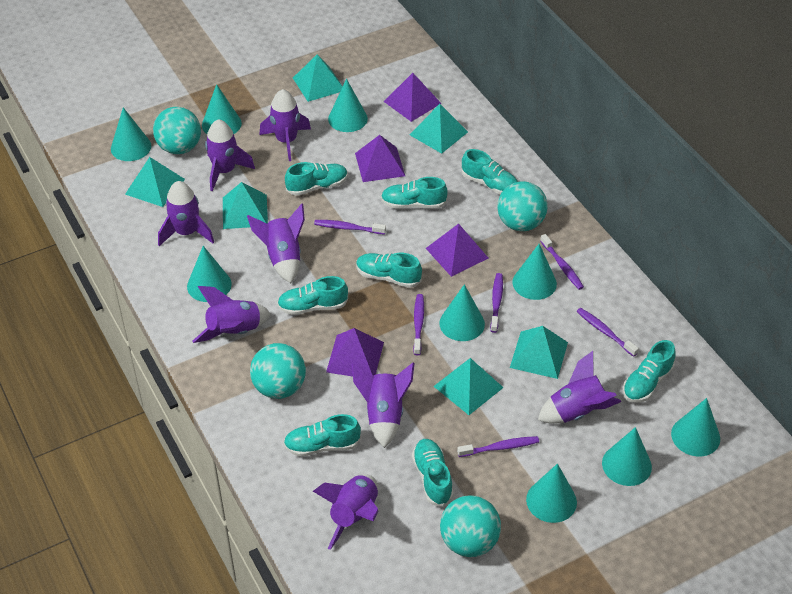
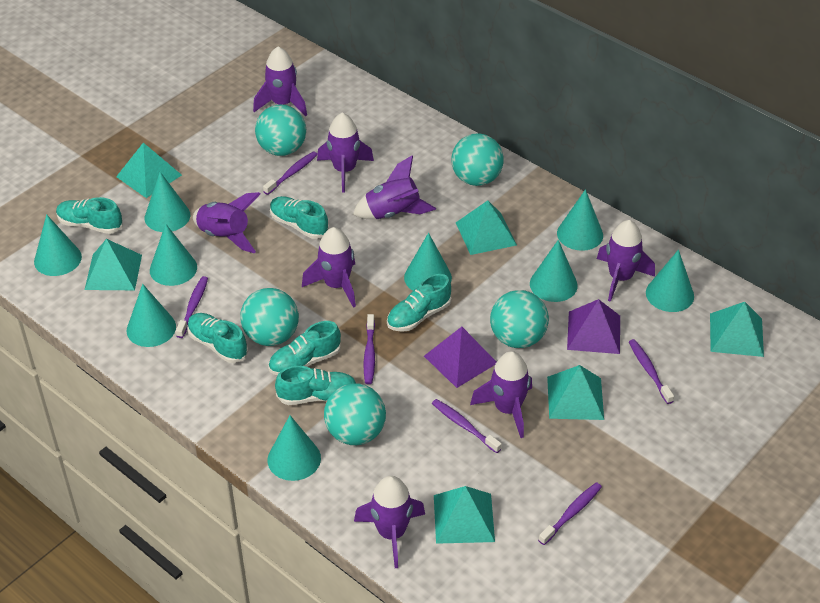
purple pyramid: 4 -> 2
turquoise ball: 4 -> 5
turquoise shoe: 8 -> 6

